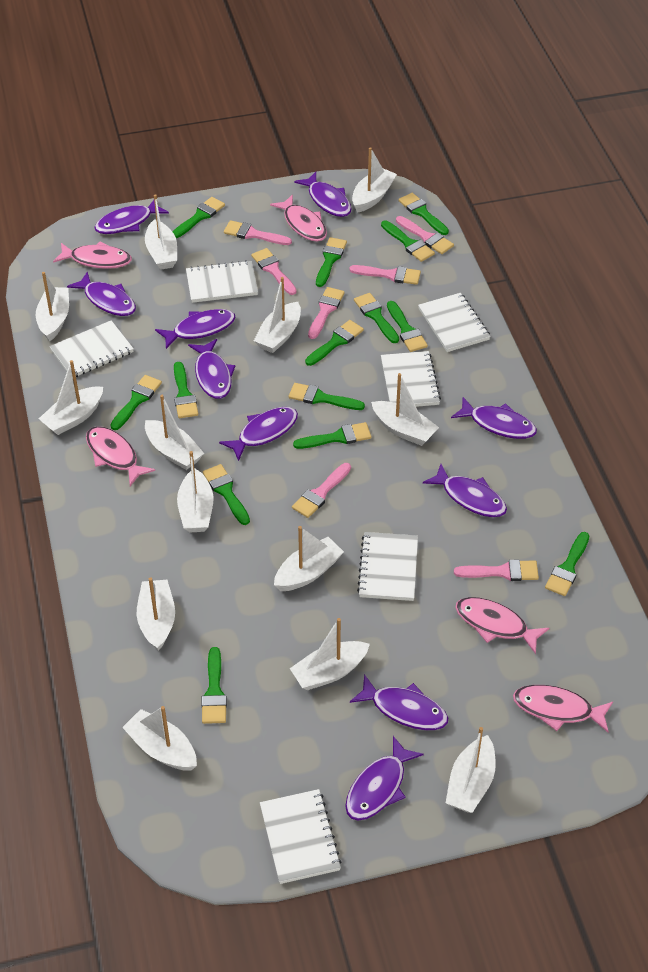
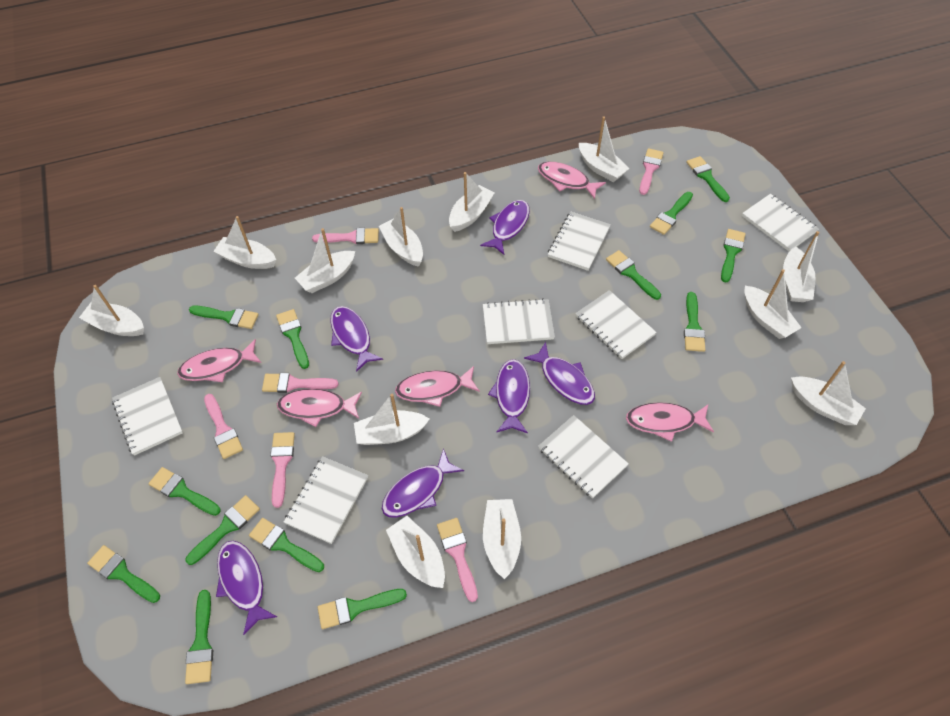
green brush: 14 -> 13
pink brush: 7 -> 6
purple fish: 10 -> 6
white boat: 13 -> 12
white notebook: 6 -> 7

